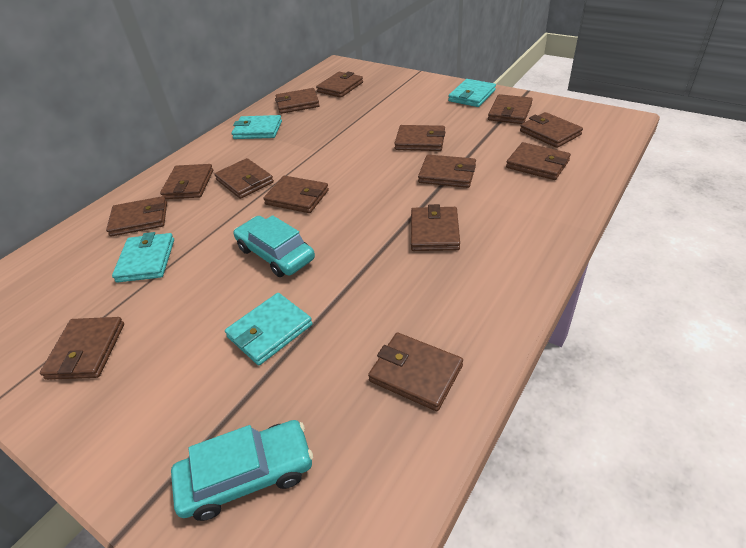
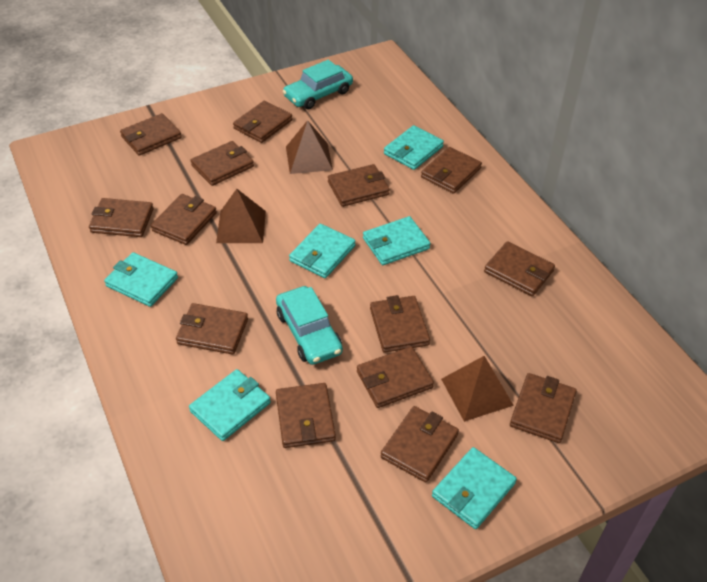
brown pyramid: 0 -> 3
turquoise wallet: 4 -> 6

